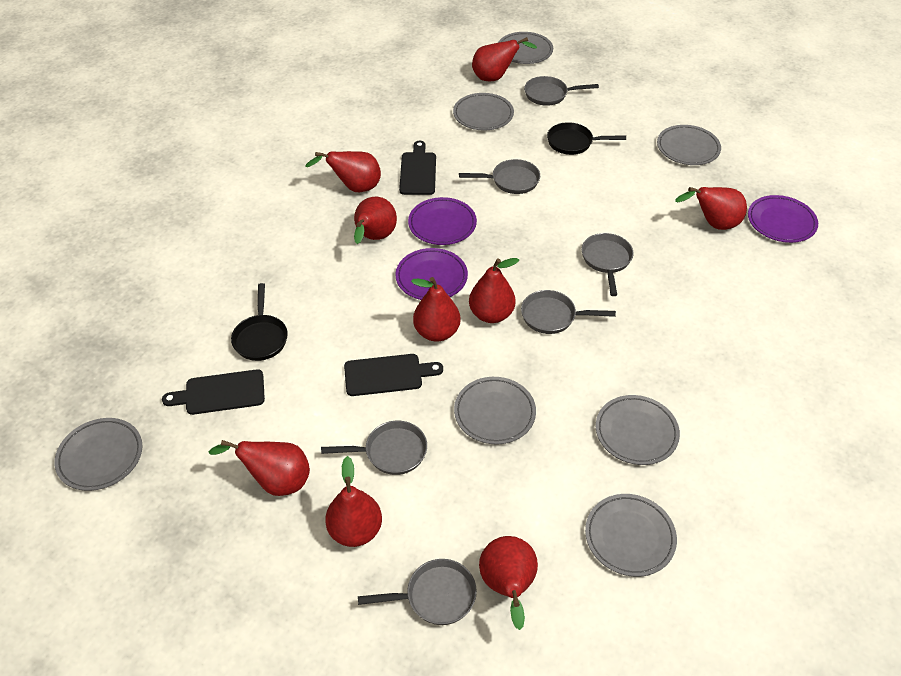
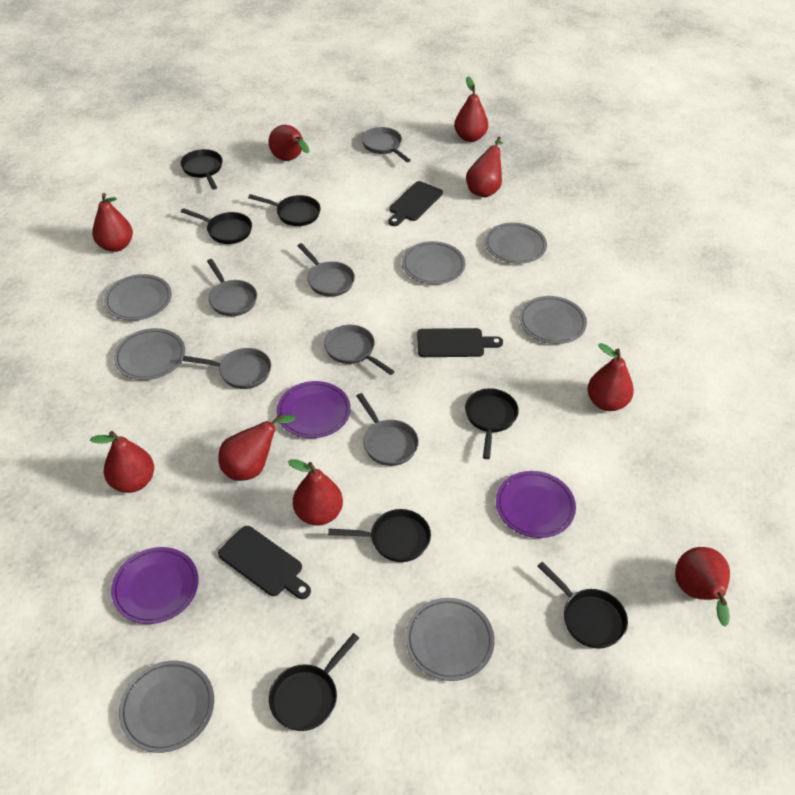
black pan: 2 -> 7

